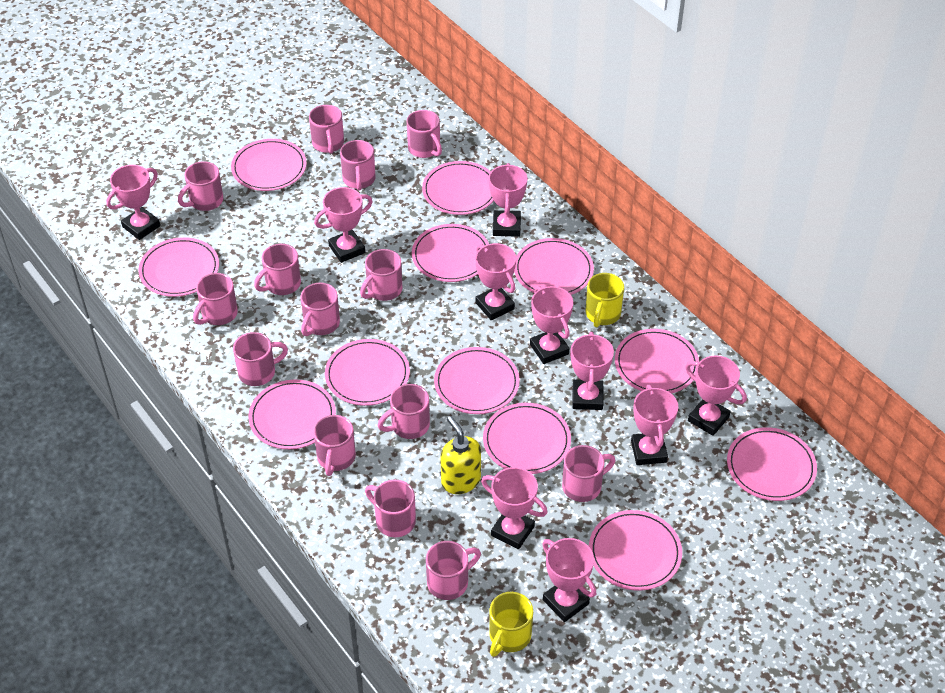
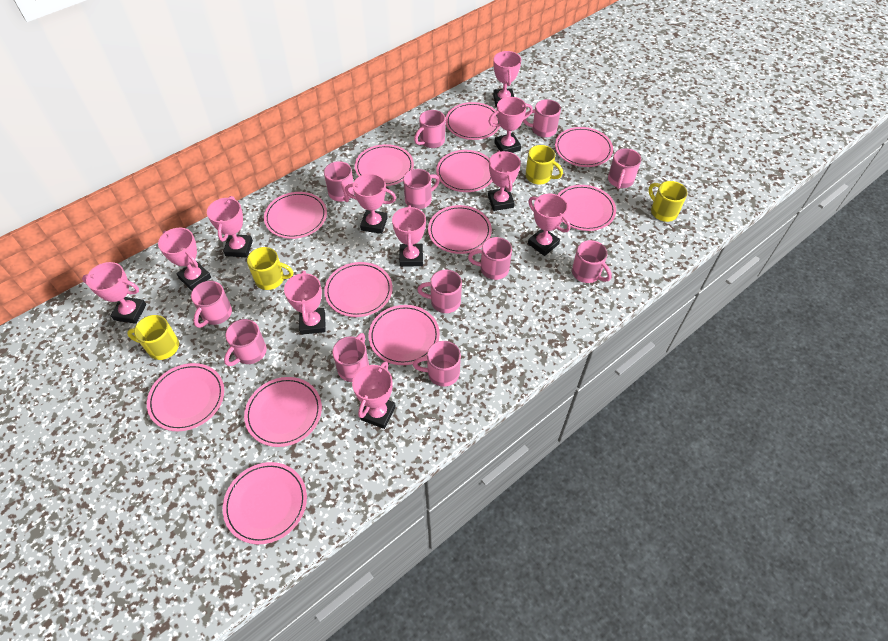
pink mug: 14 -> 12
pink trophy: 10 -> 11
yellow mug: 2 -> 4
yellow soap dispenser: 1 -> 0

